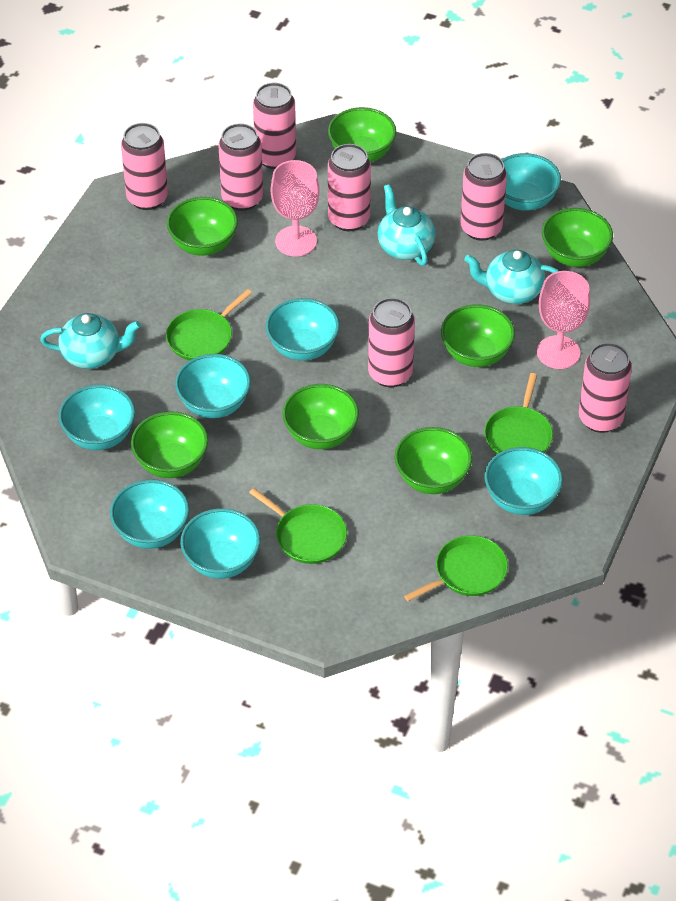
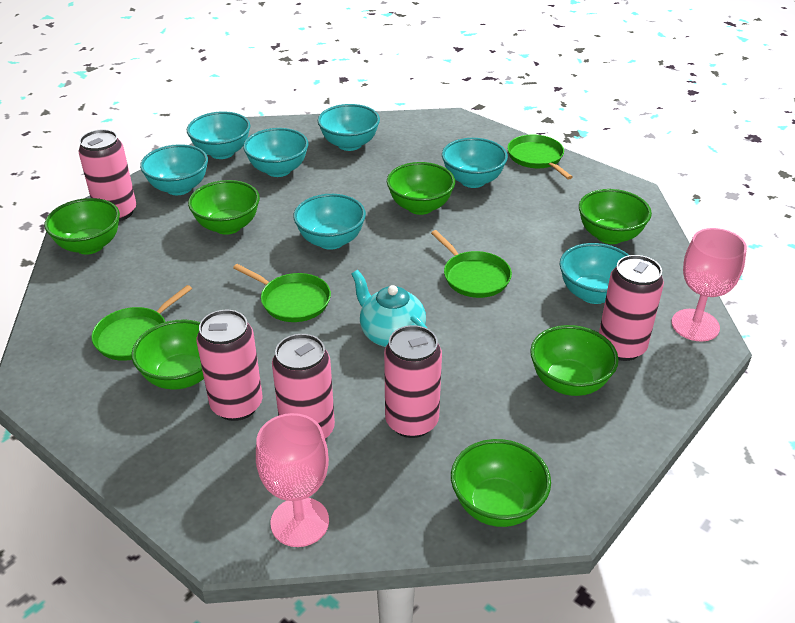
pink can: 7 -> 5
turquoise teapot: 3 -> 1

